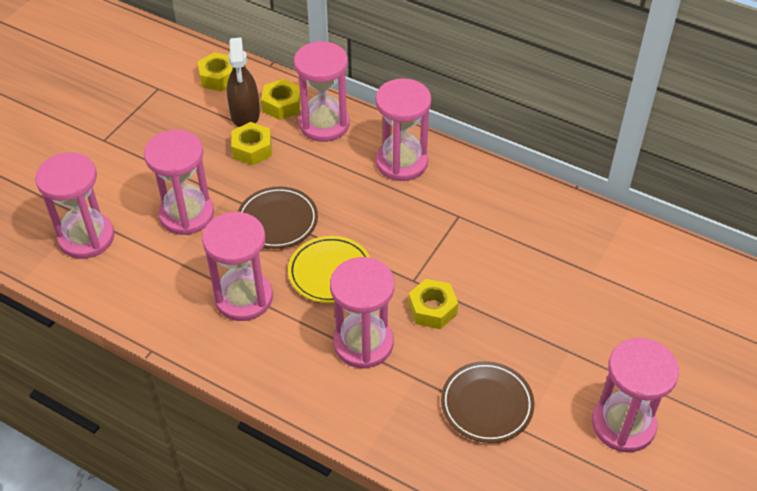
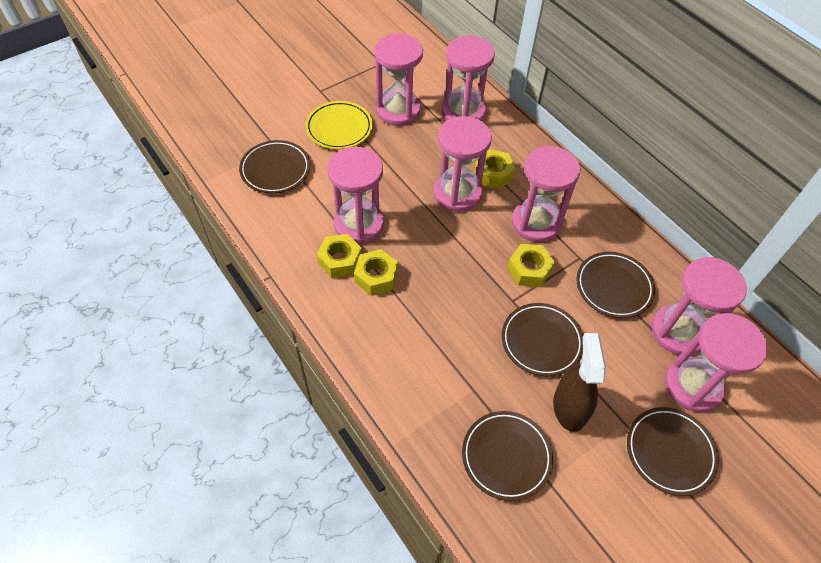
brown plate: 2 -> 5

